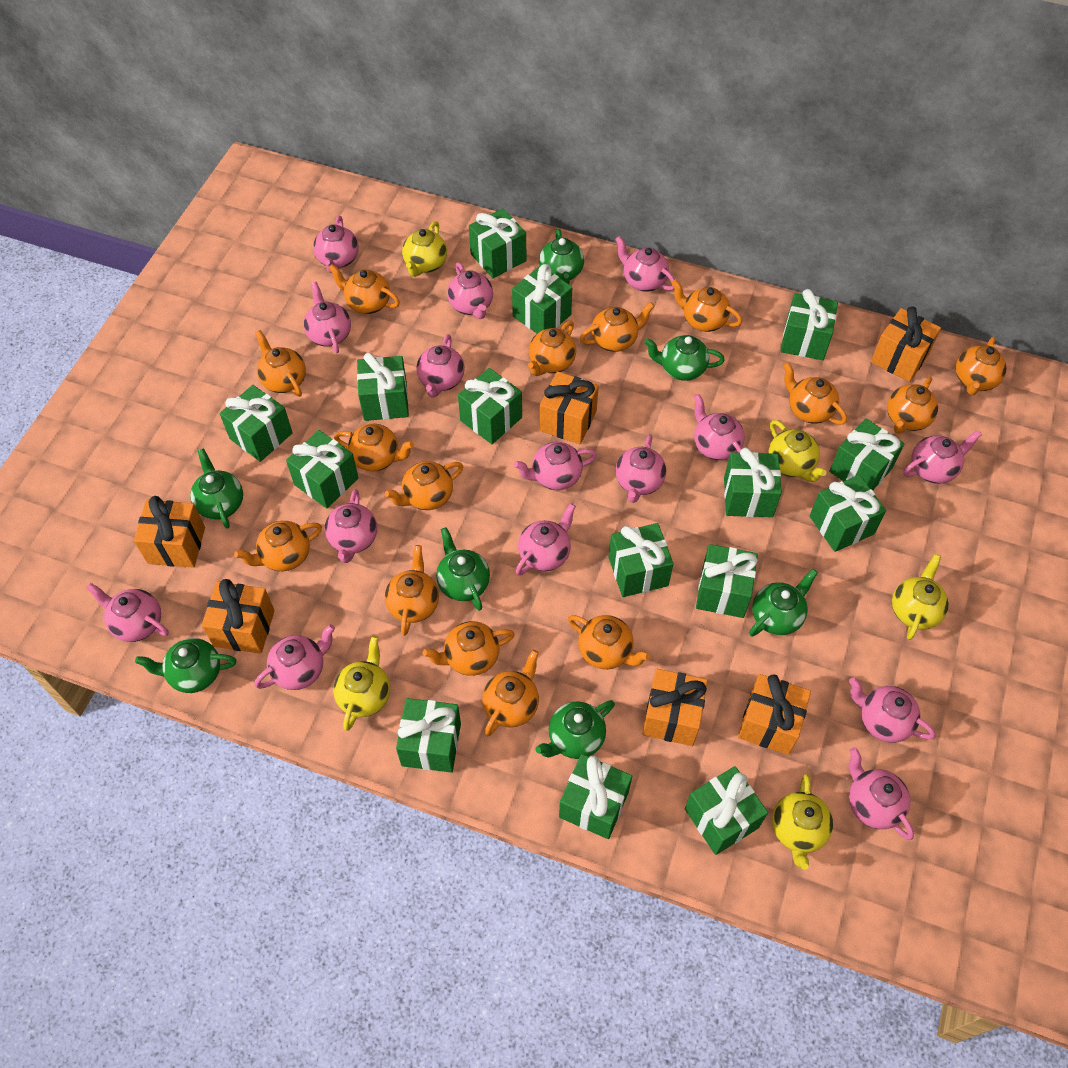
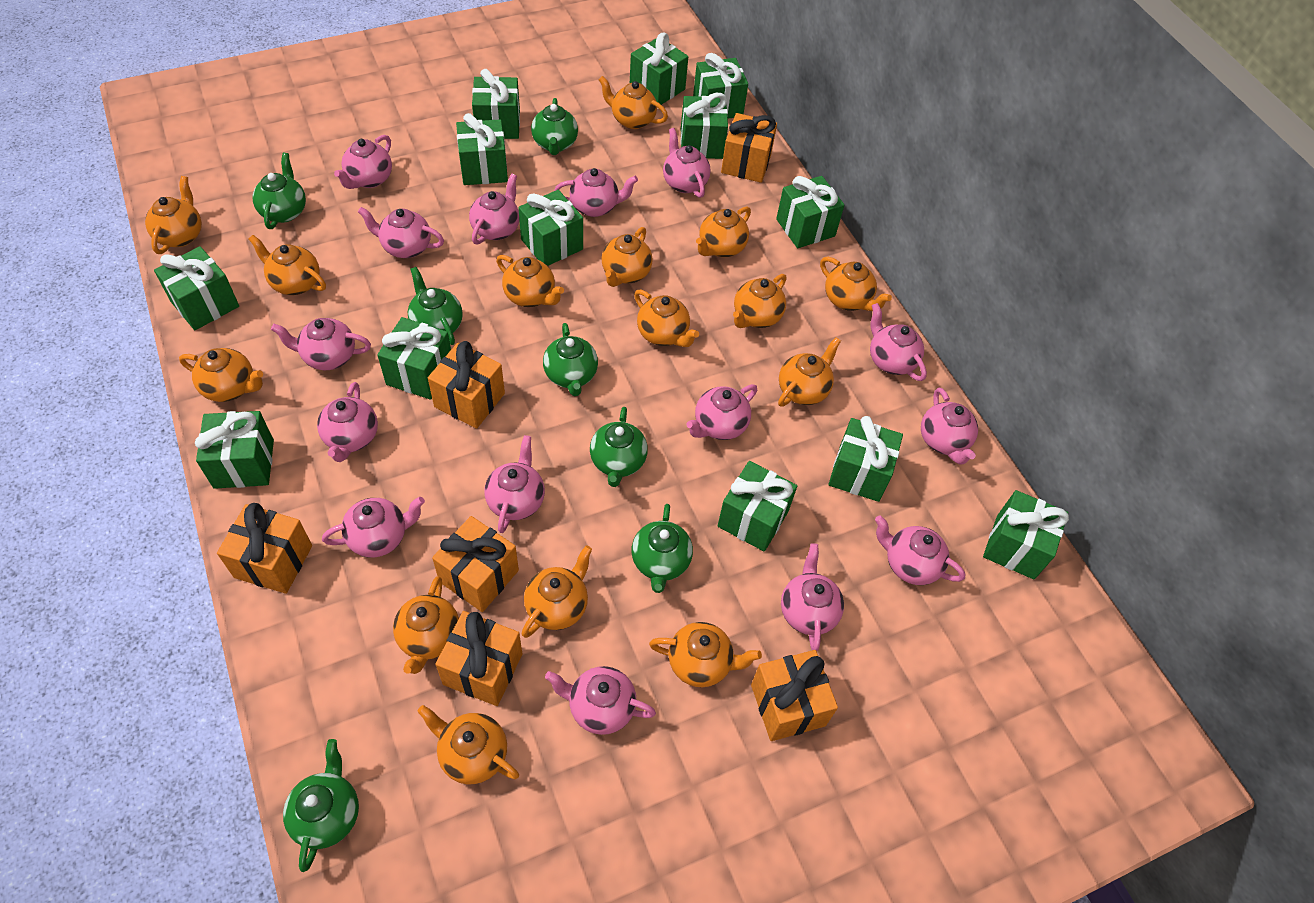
green gift: 15 -> 13
yellow teapot: 5 -> 0

